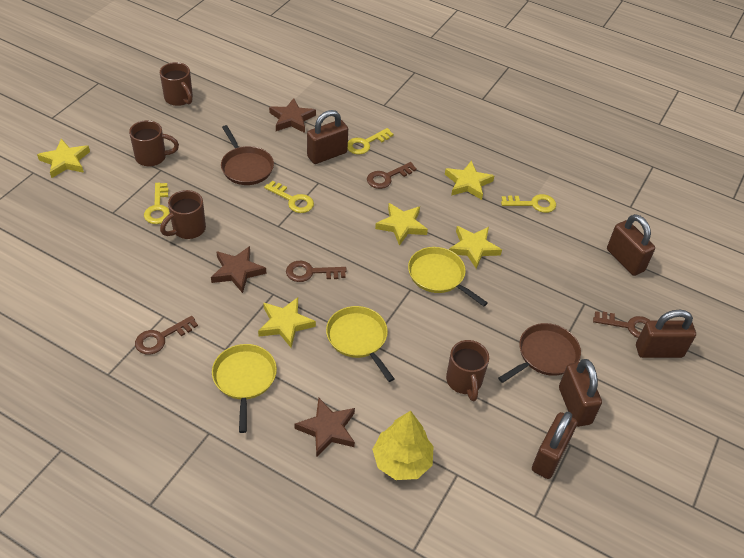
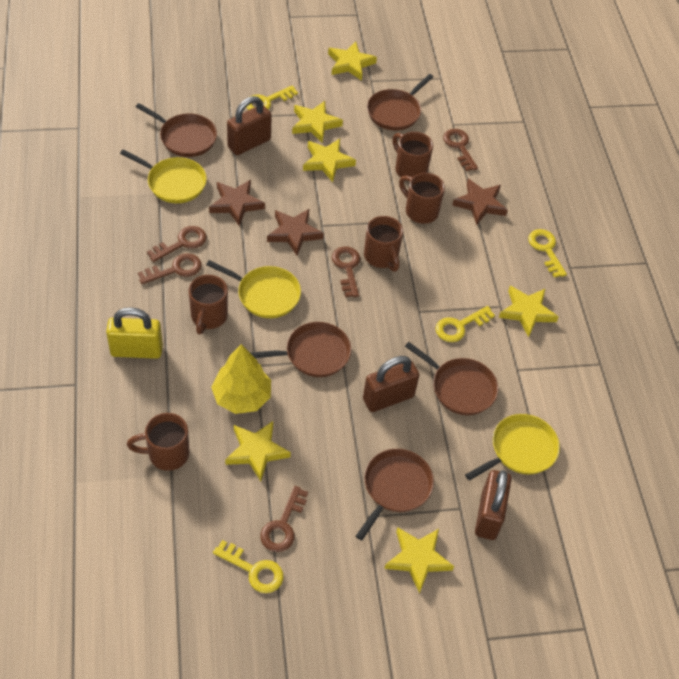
brown key: 4 -> 5
brown mug: 4 -> 5
brown padlock: 5 -> 3
brown pan: 2 -> 5
yellow padlock: 0 -> 1
yellow star: 5 -> 6

